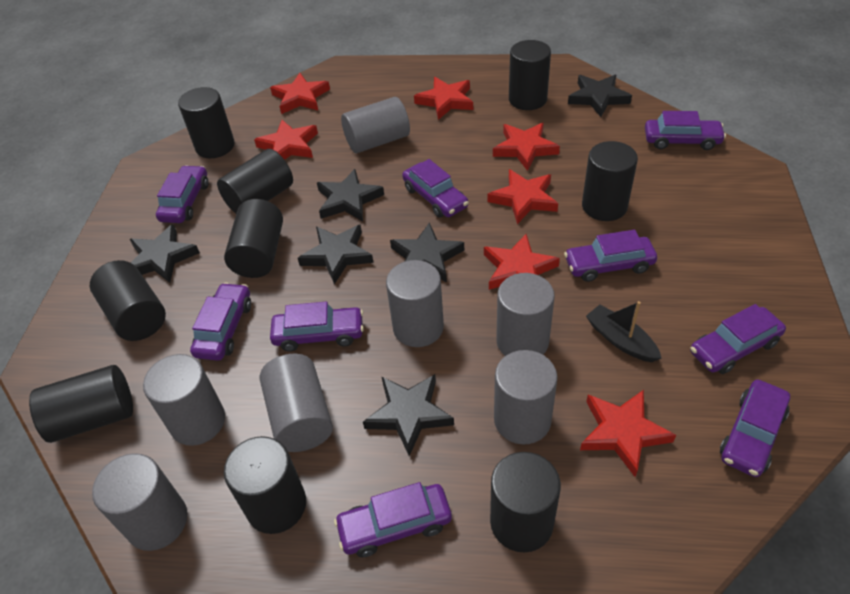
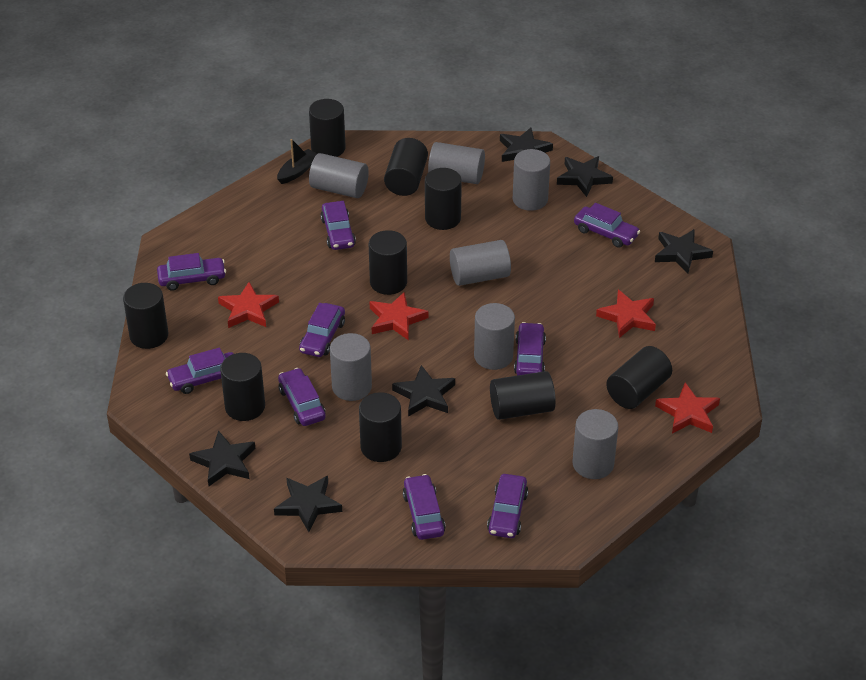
red star: 7 -> 4

